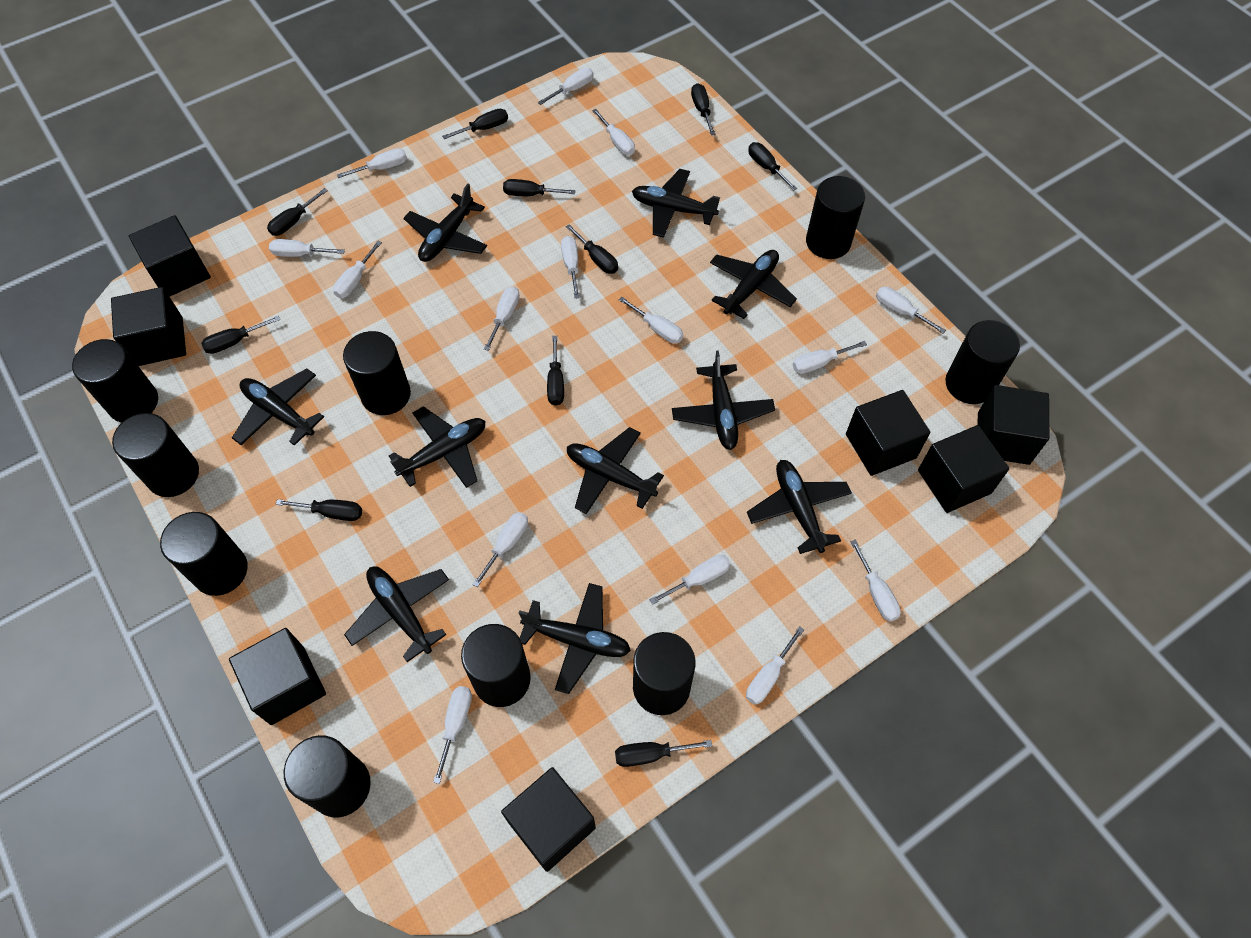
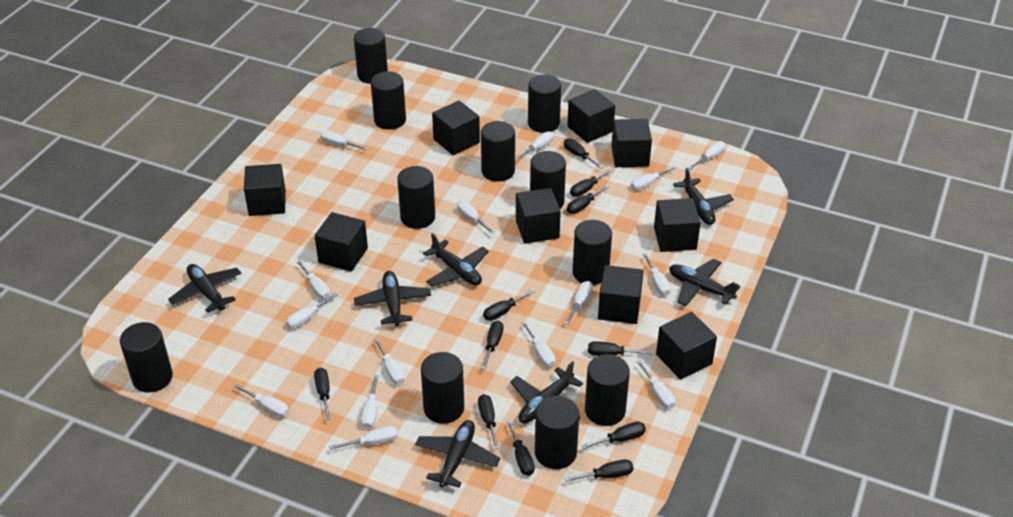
black cube: 7 -> 9
black cylinder: 9 -> 11
black plane: 10 -> 7
black screwdriver: 10 -> 11

